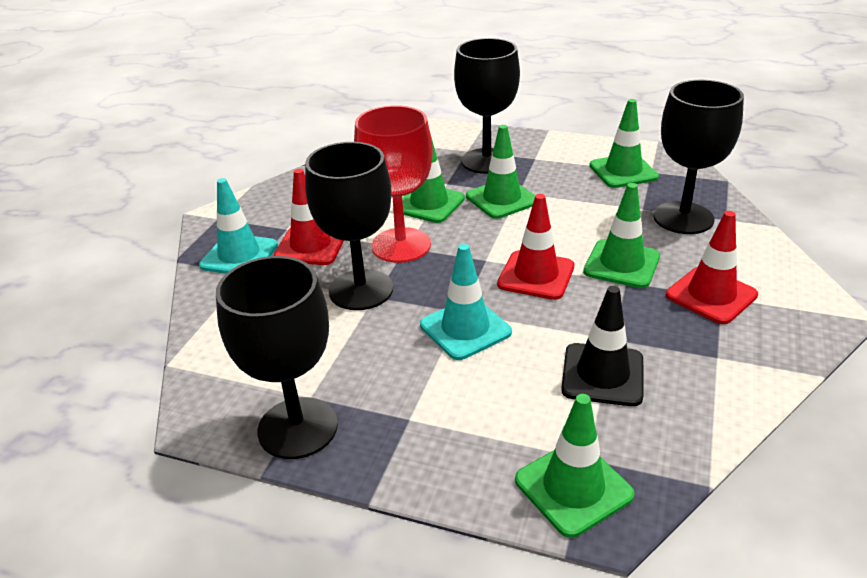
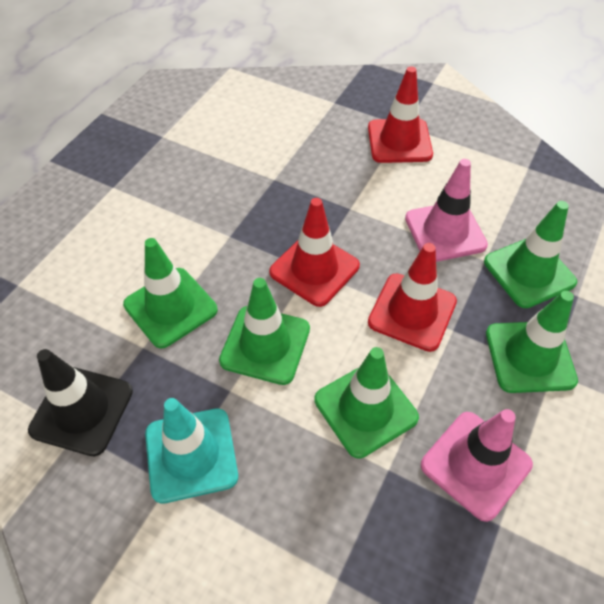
black goblet: 4 -> 0
pink traffic cone: 0 -> 2
red goblet: 1 -> 0
turquoise traffic cone: 2 -> 1

